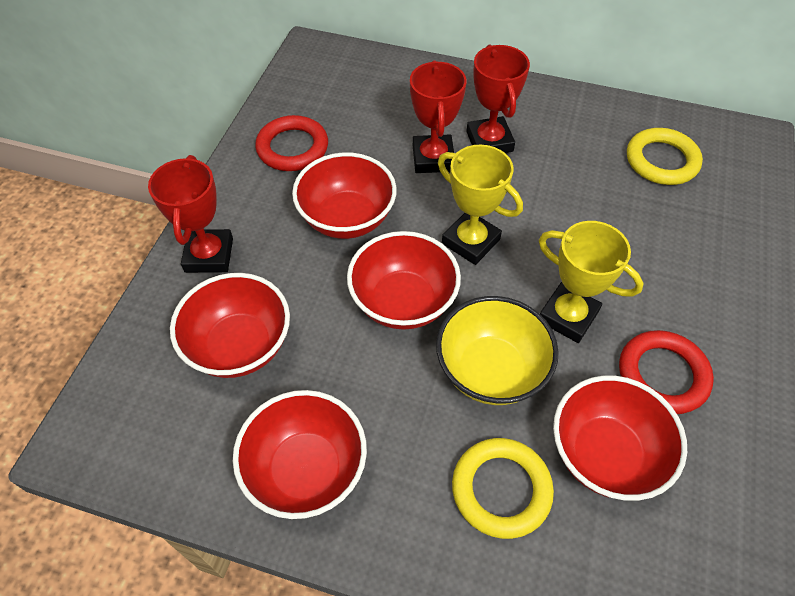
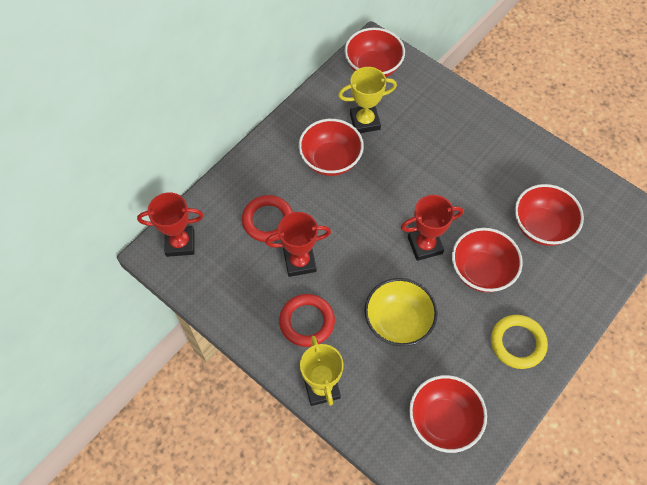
yellow ring: 2 -> 1

